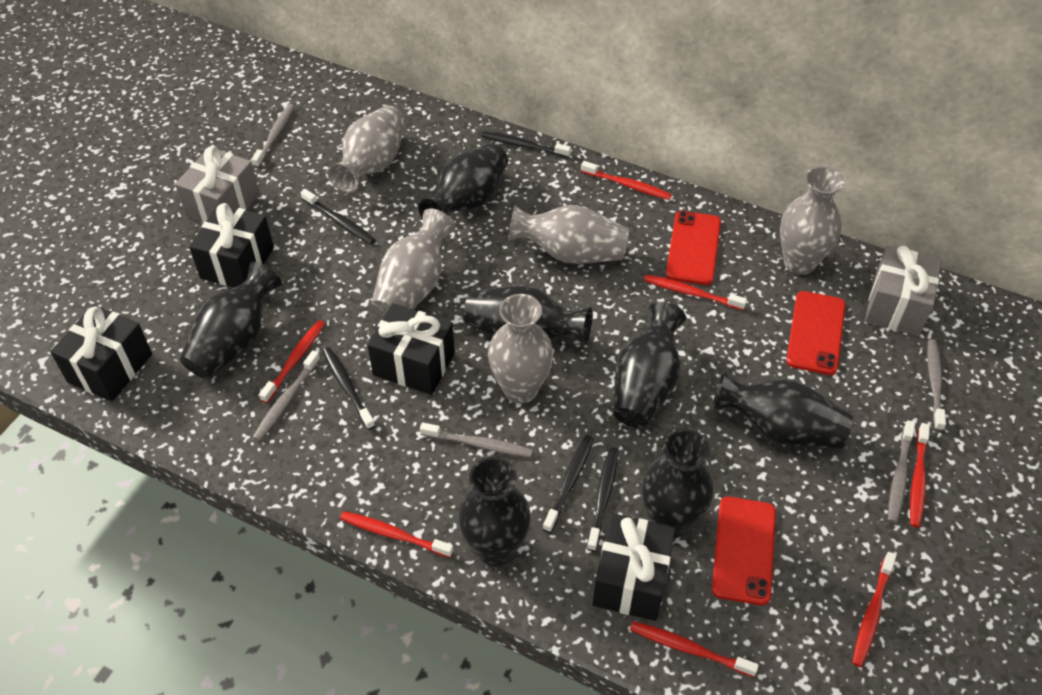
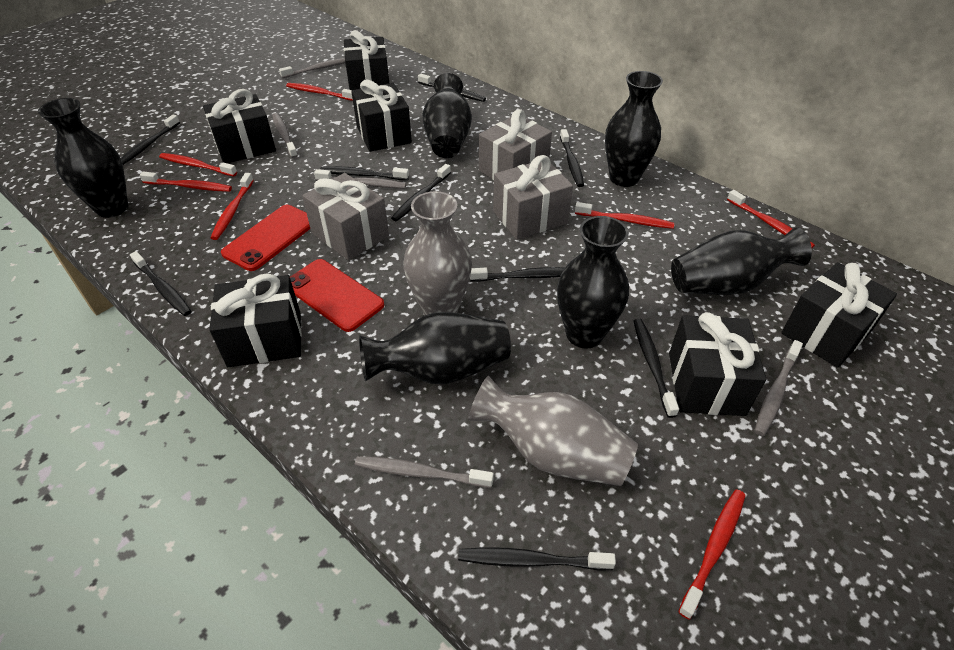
black gift: 4 -> 6
black toothbrush: 5 -> 9
black vase: 7 -> 6
grey gift: 2 -> 3
grey vase: 5 -> 2
red phone: 3 -> 2

